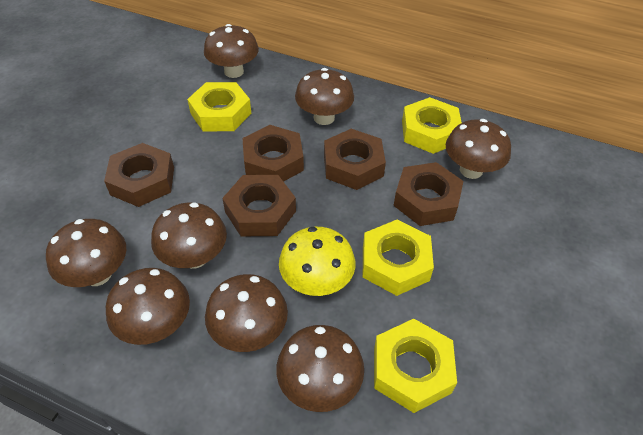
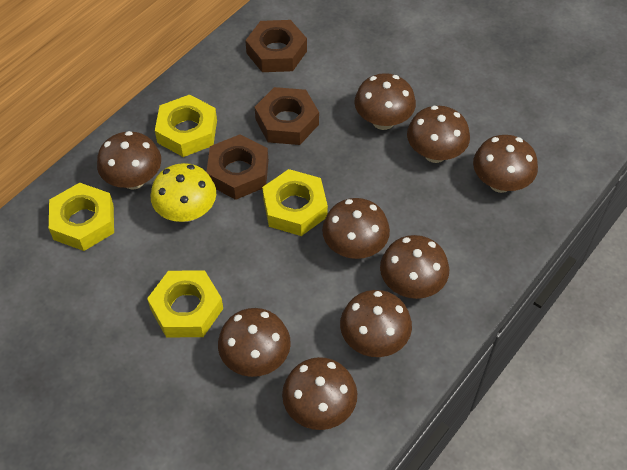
brown mushroom: 8 -> 9
brown nut: 5 -> 3

